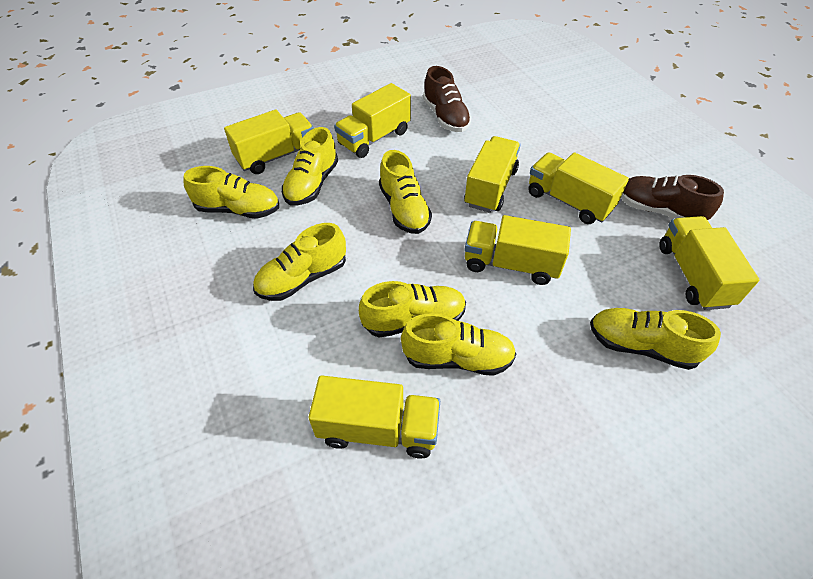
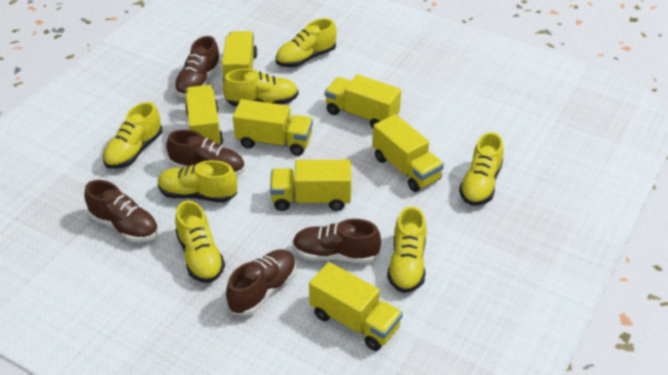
brown shoe: 2 -> 5

